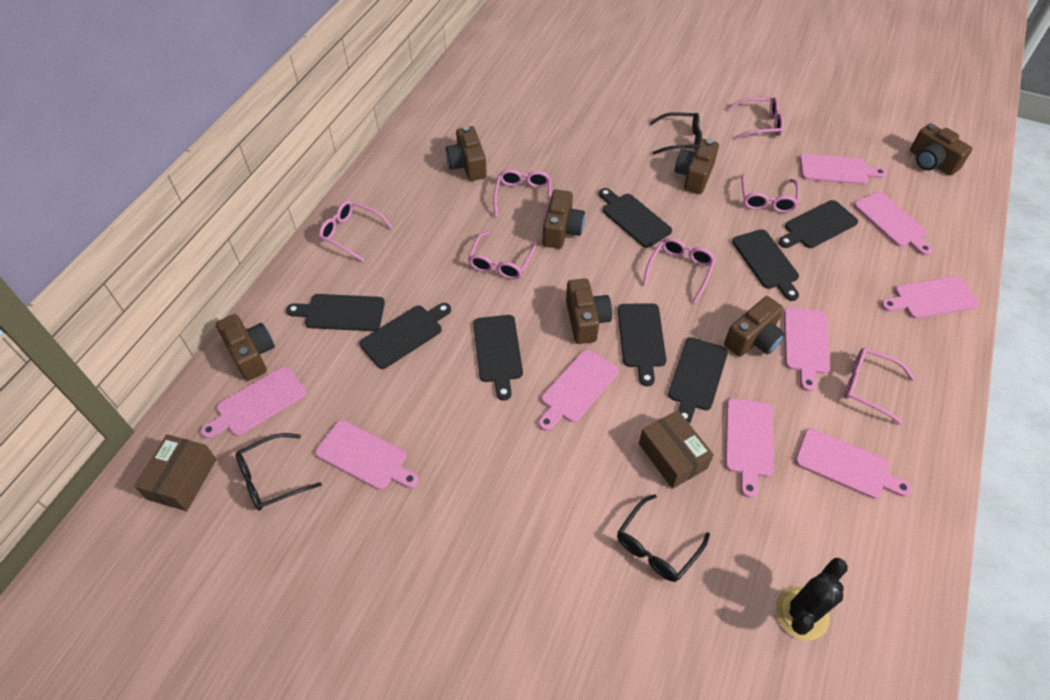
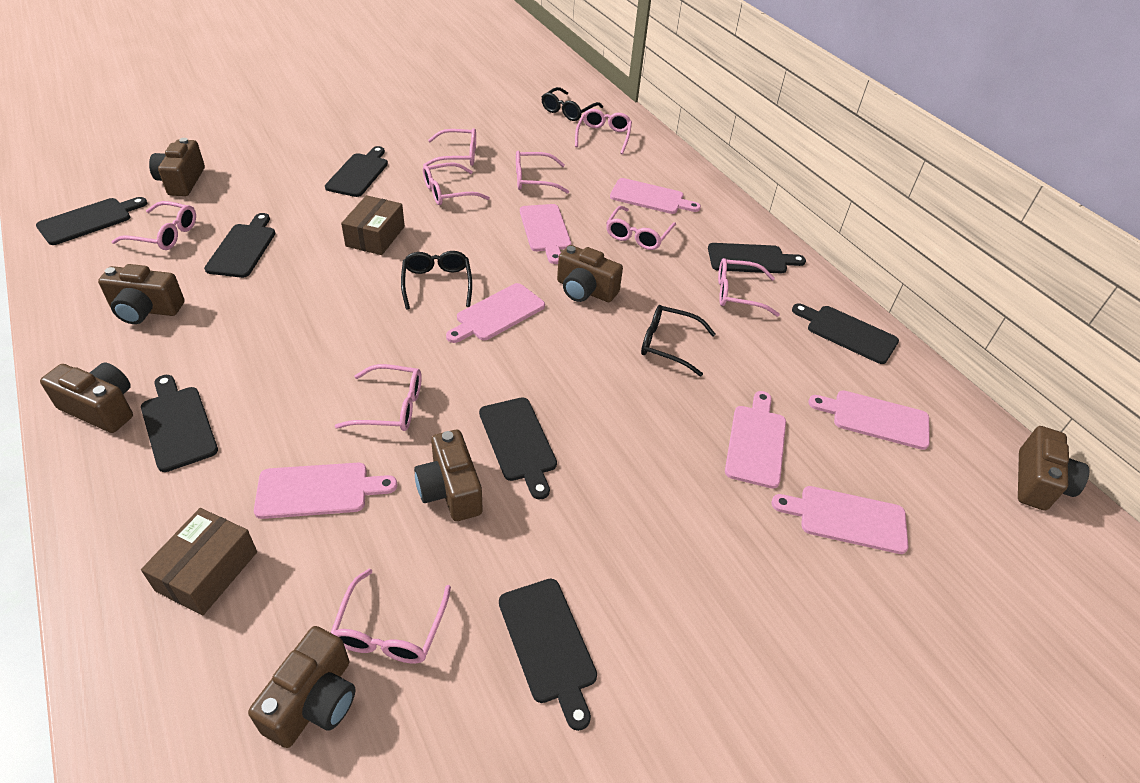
black cactus: 1 -> 0
pink cutting board: 9 -> 7
pink glasses: 7 -> 9

